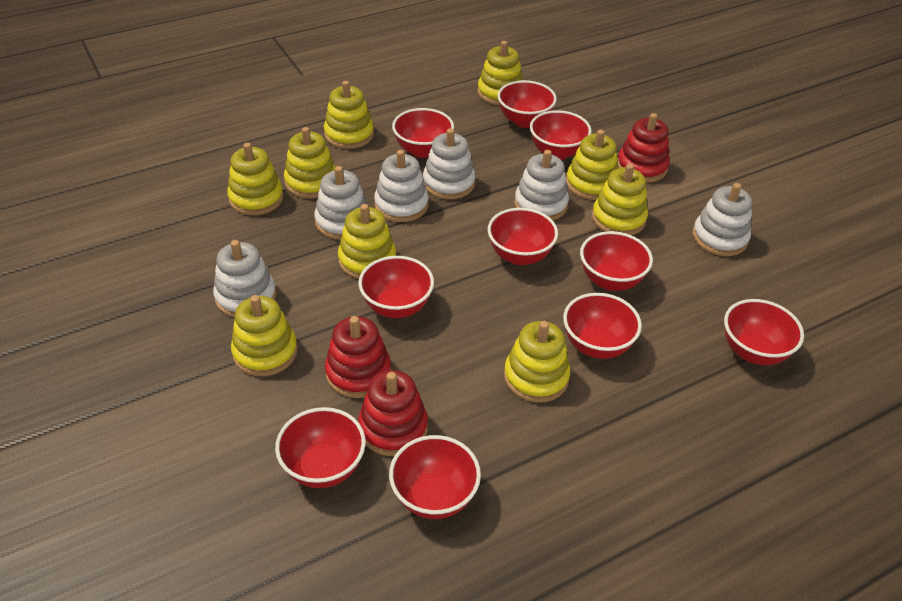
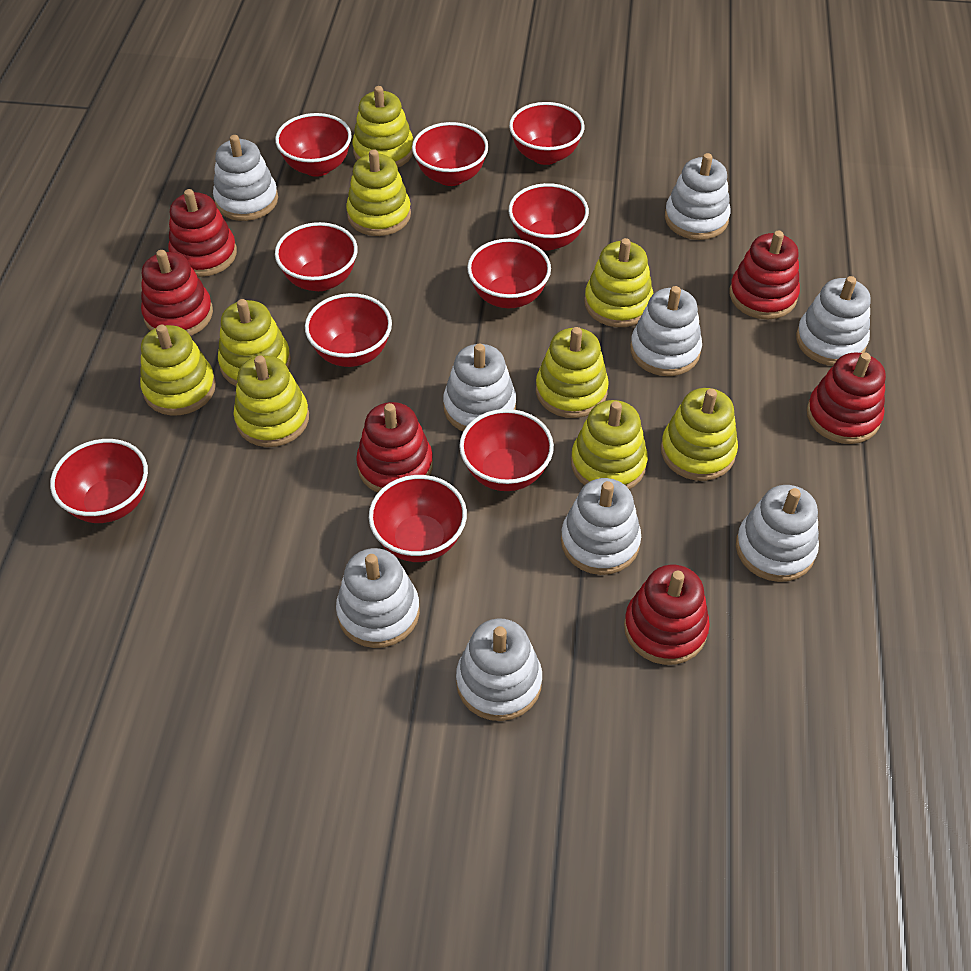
red stacking toy: 3 -> 6
white stacking toy: 6 -> 9

